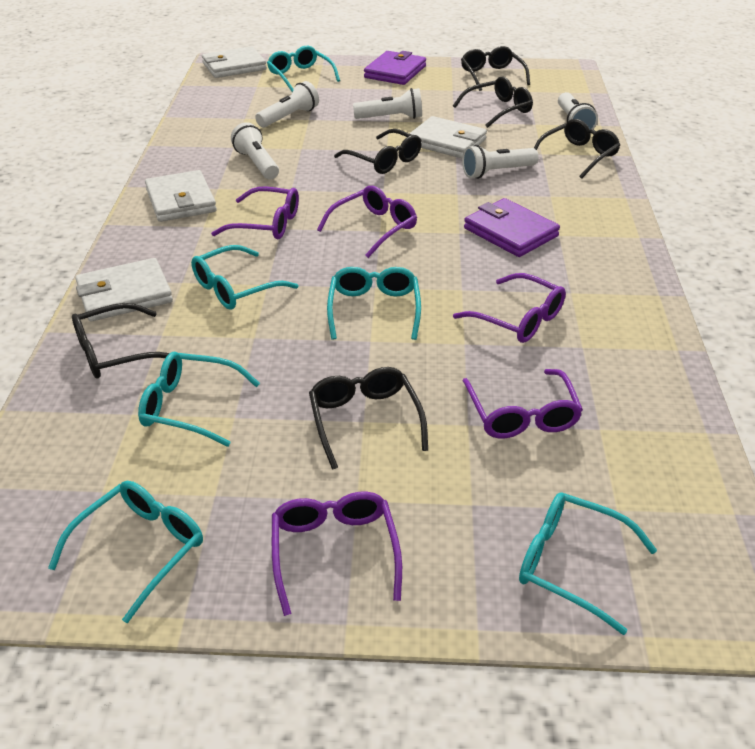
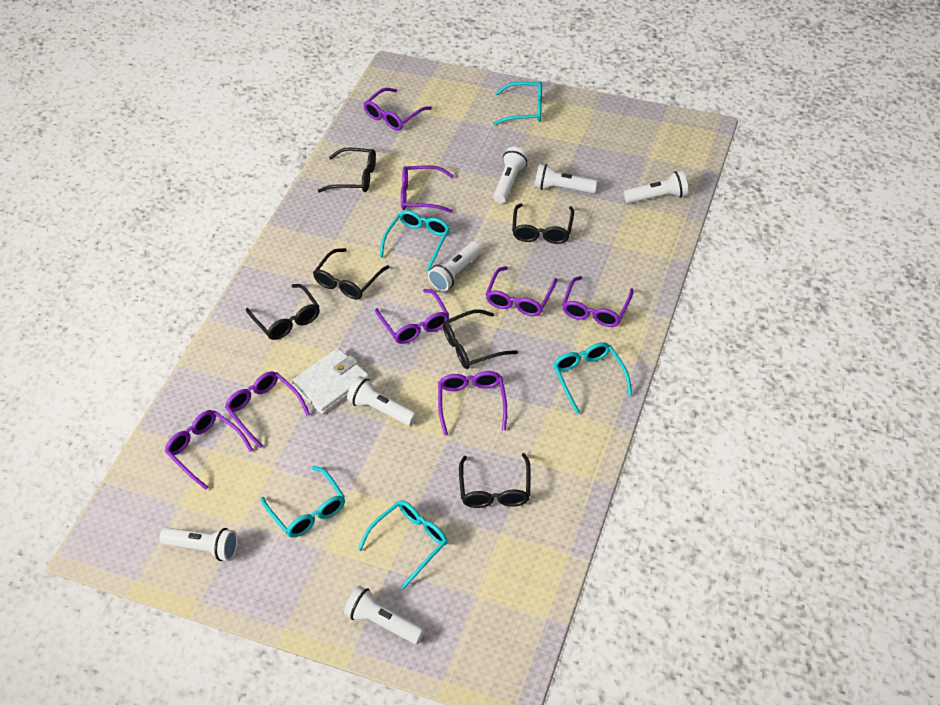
purple glasses: 5 -> 8
purple wallet: 2 -> 0
turquoise glasses: 6 -> 5
white flashlight: 5 -> 7
white wallet: 4 -> 1

